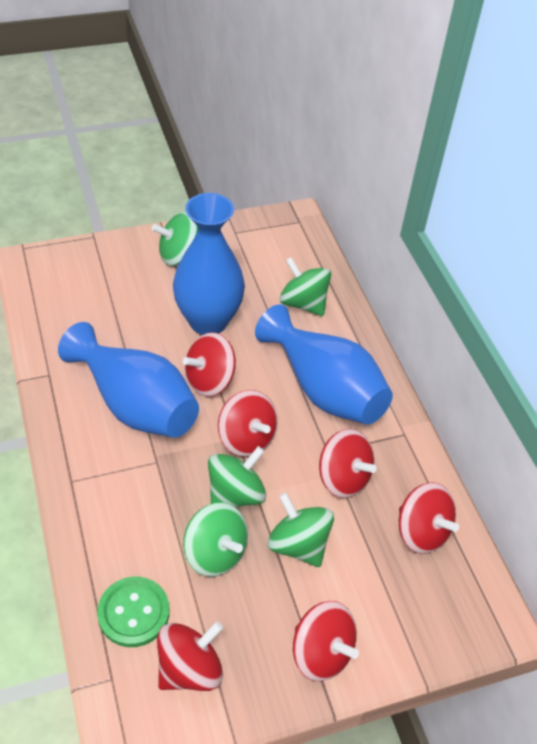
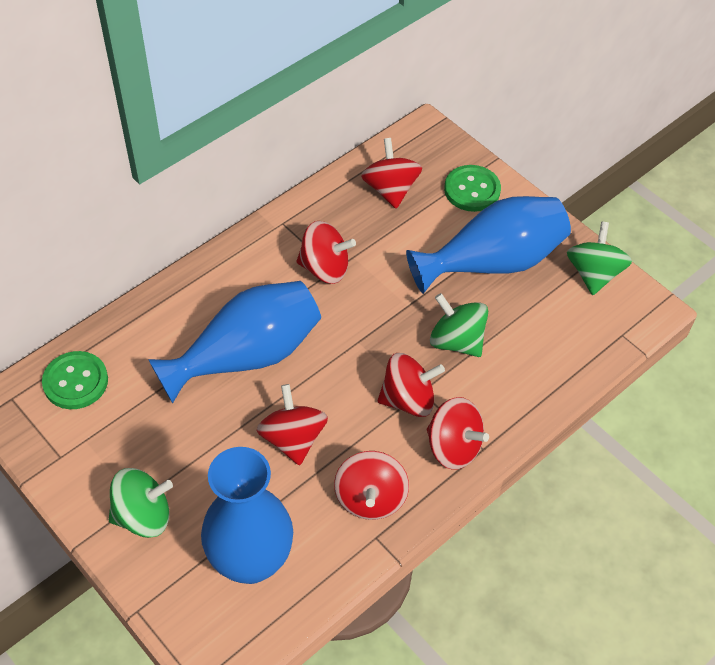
green button: 1 -> 2
green spinning top: 5 -> 3

